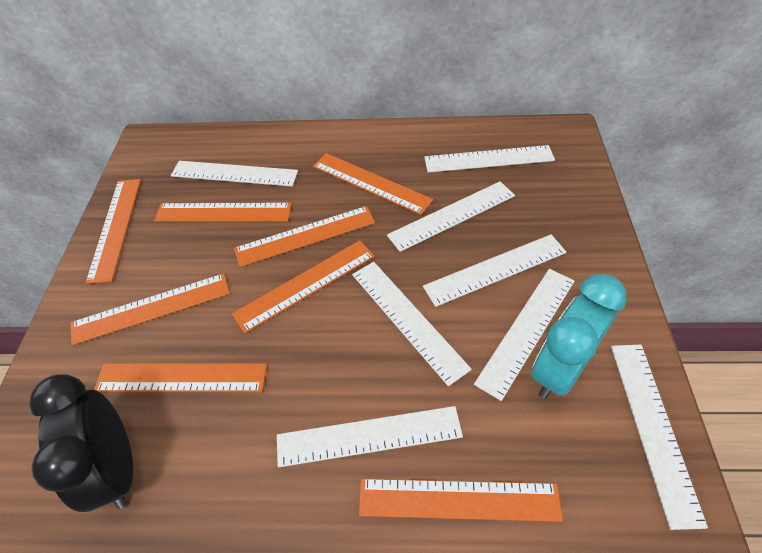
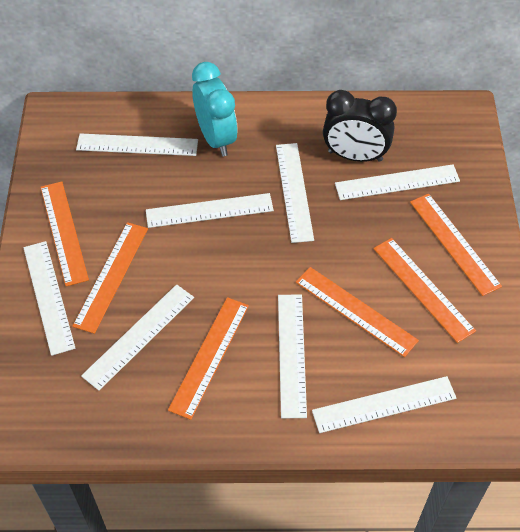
orange ruler: 8 -> 6

